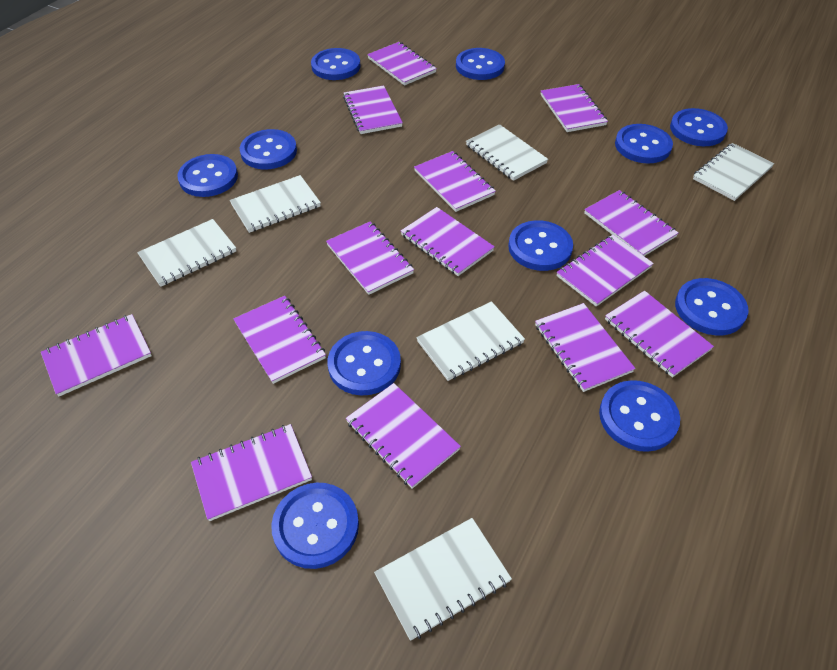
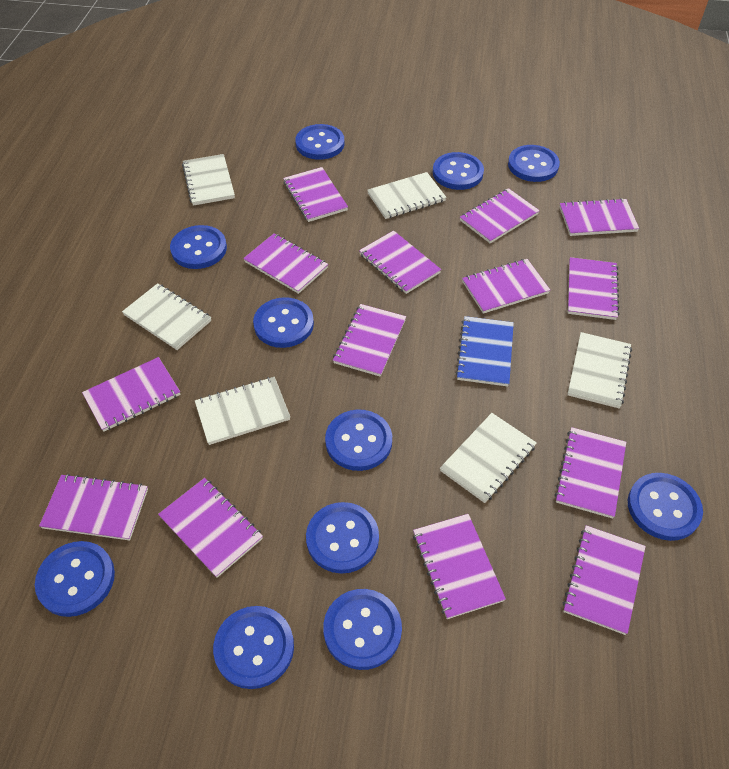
blue notebook: 0 -> 1

